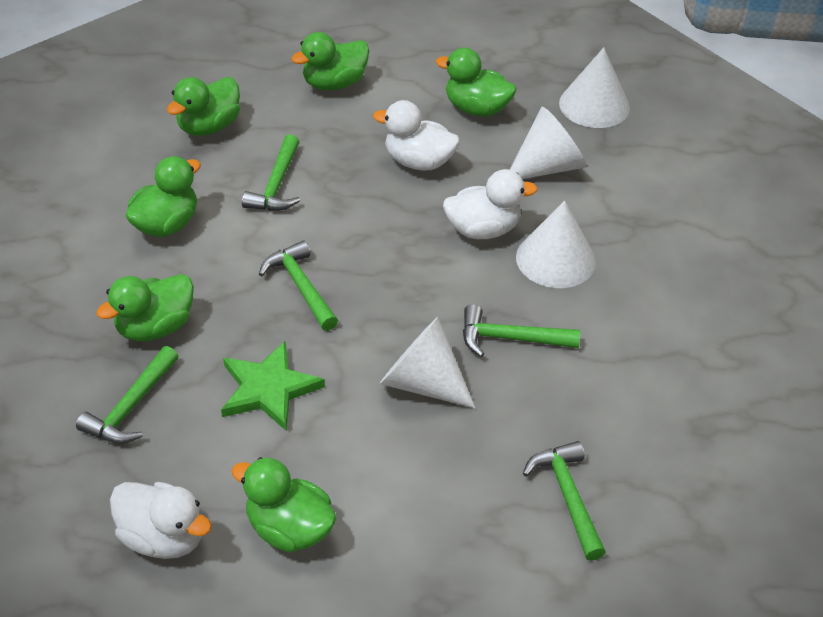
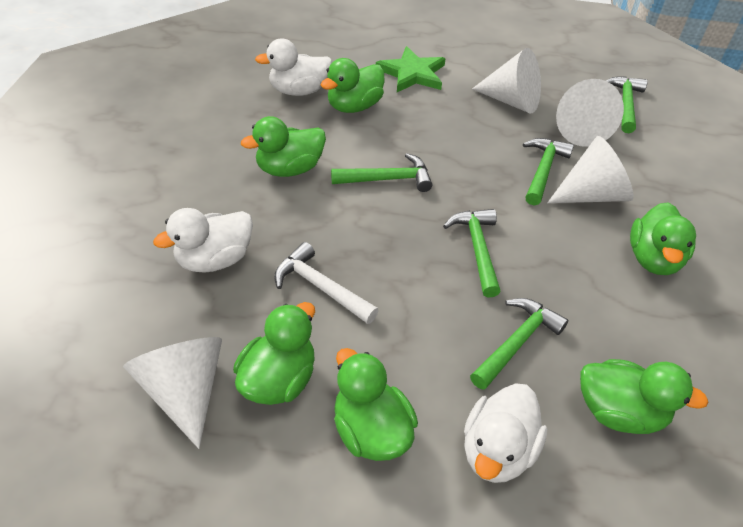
white hammer: 0 -> 1

